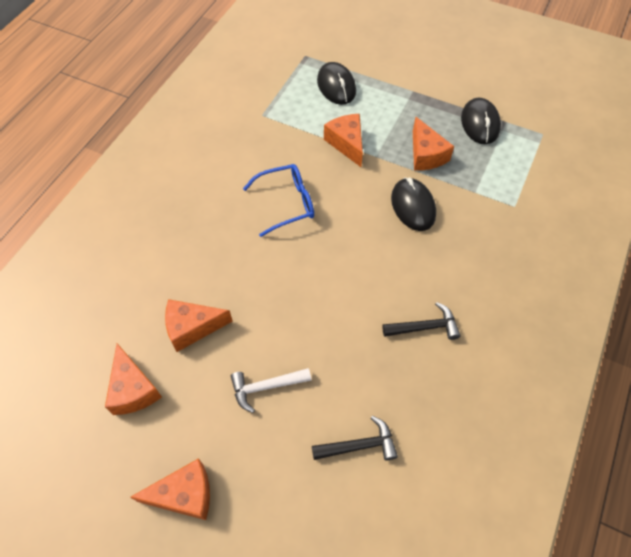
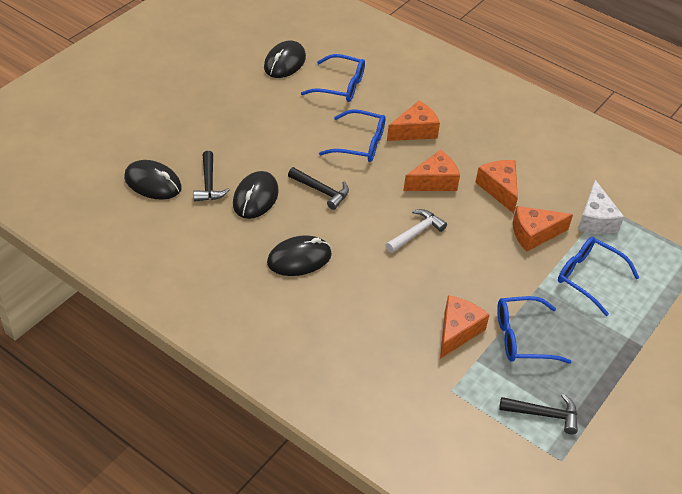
black hammer: 2 -> 3
black mouse: 3 -> 4
blue glasses: 1 -> 4
white cheese: 0 -> 1

